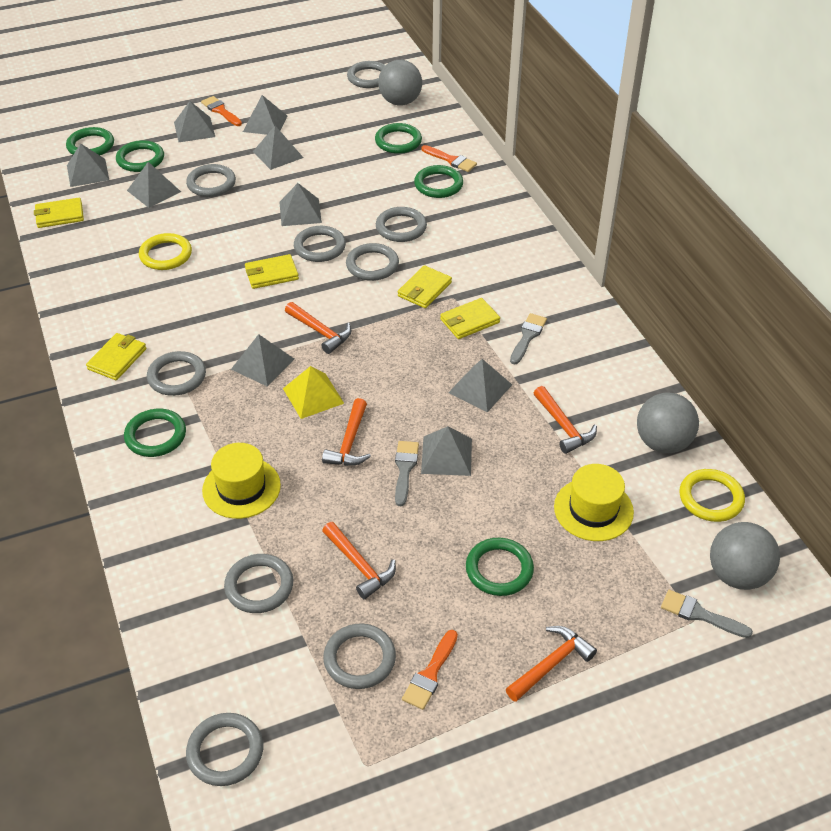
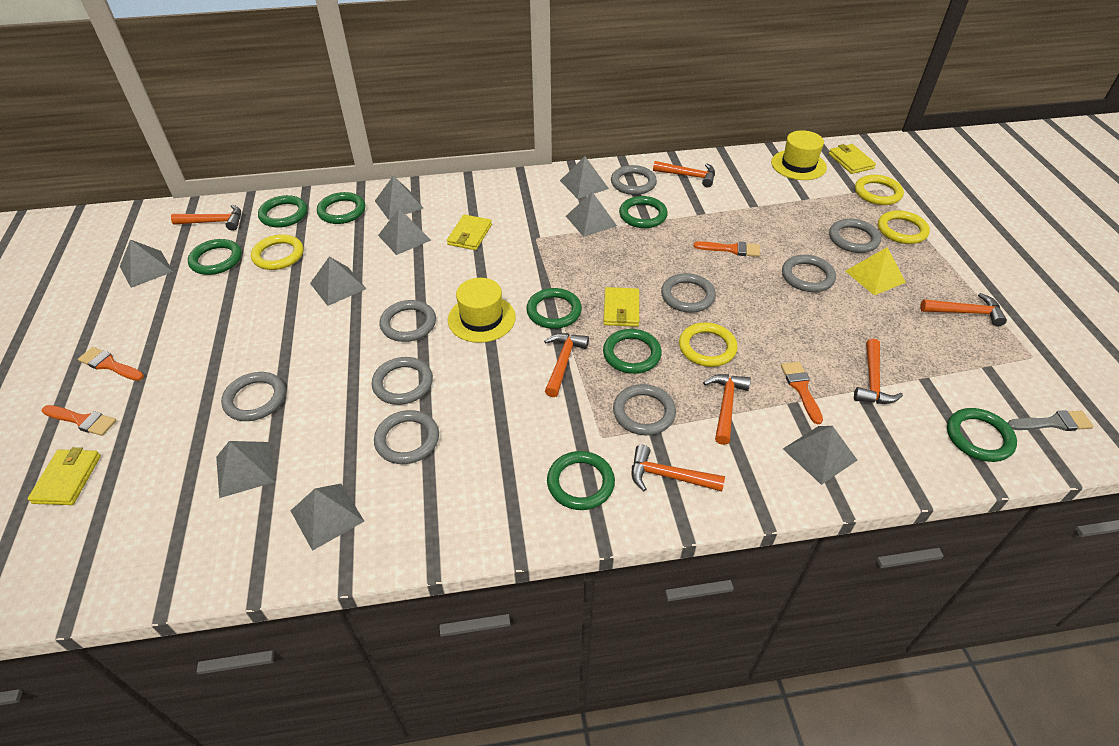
green ring: 6 -> 8
grey ball: 3 -> 0
grey brush: 3 -> 1
orange brush: 3 -> 4
orange hammer: 5 -> 7
yellow ring: 2 -> 4
yellow wallet: 5 -> 4

